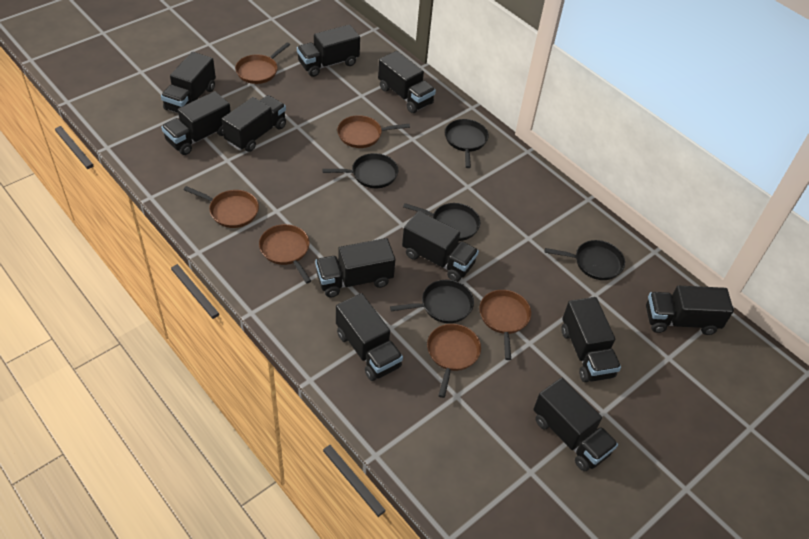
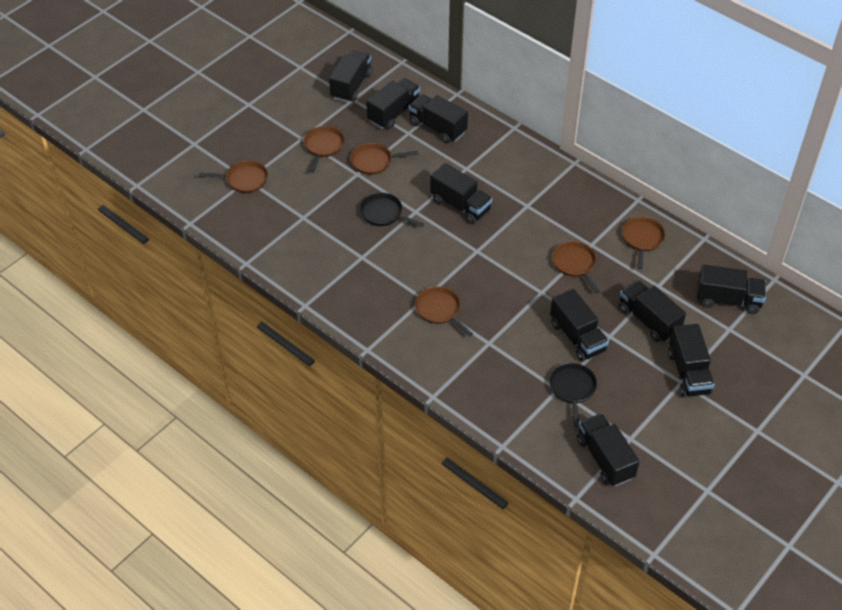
black pan: 5 -> 2
black truck: 11 -> 9

